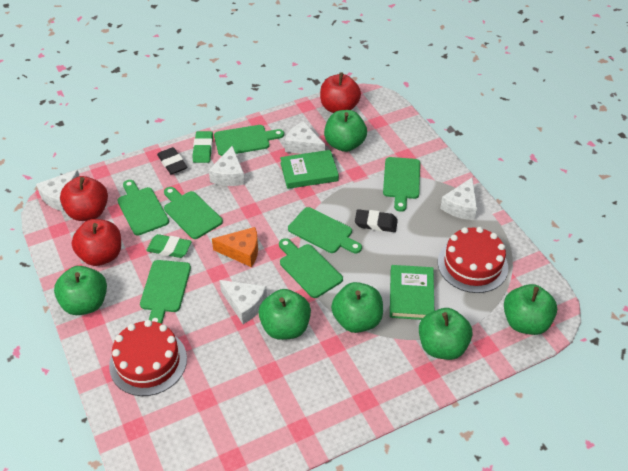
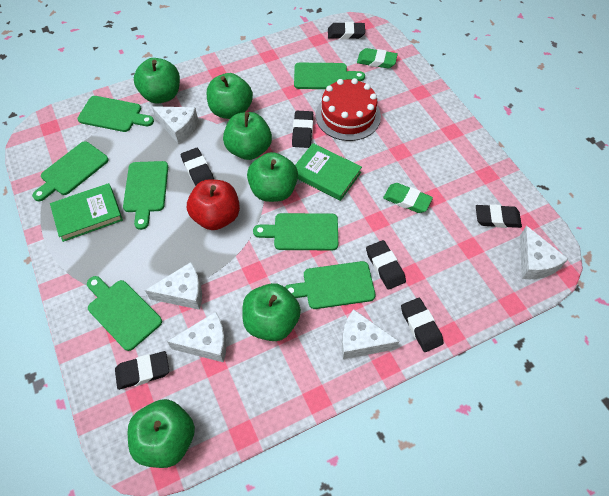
black eraser: 2 -> 7
orange cheese: 1 -> 0
red apple: 3 -> 1
red cake: 2 -> 1

